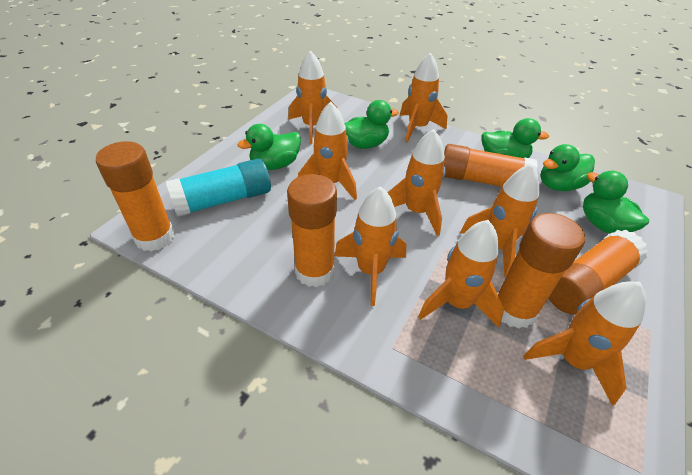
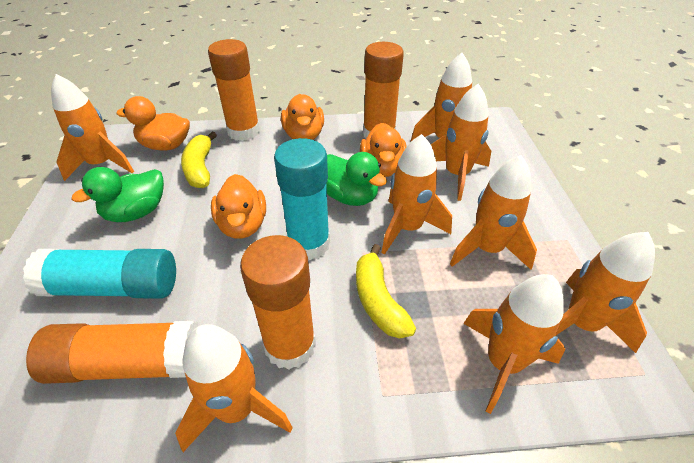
green duck: 5 -> 2
orange duck: 0 -> 4
orange glue stick: 5 -> 4
turquoise glue stick: 1 -> 2
yellow banana: 0 -> 2

